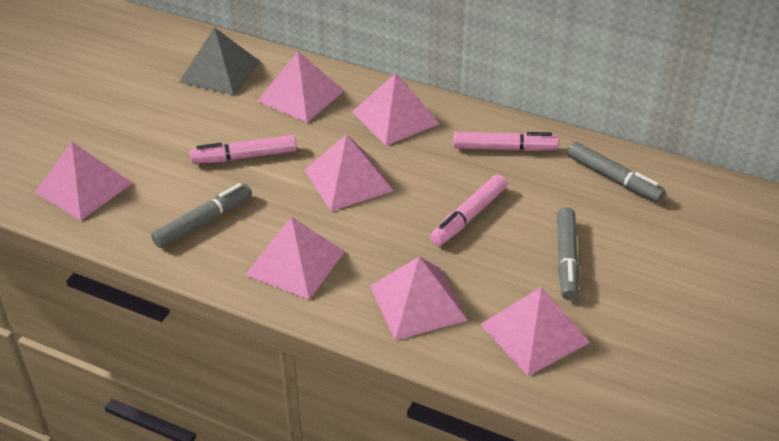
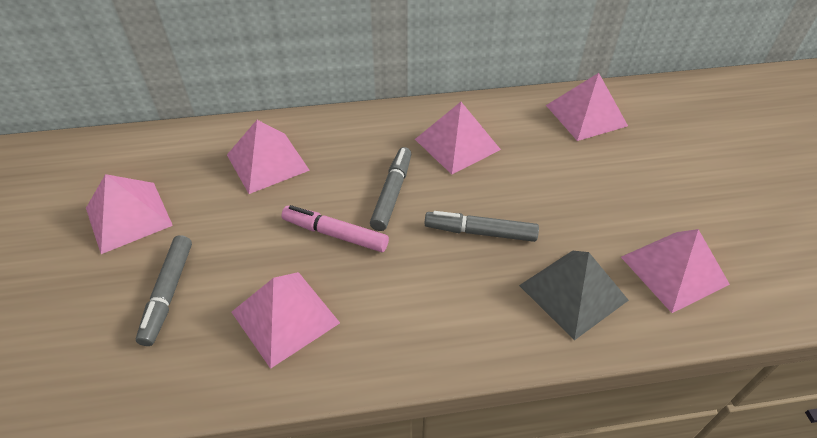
pink marker: 3 -> 1
pink pyramid: 7 -> 6

